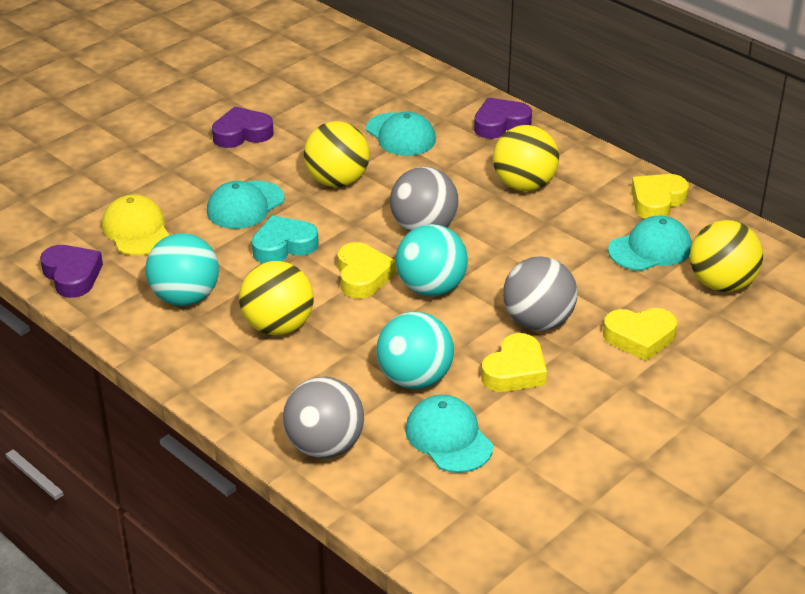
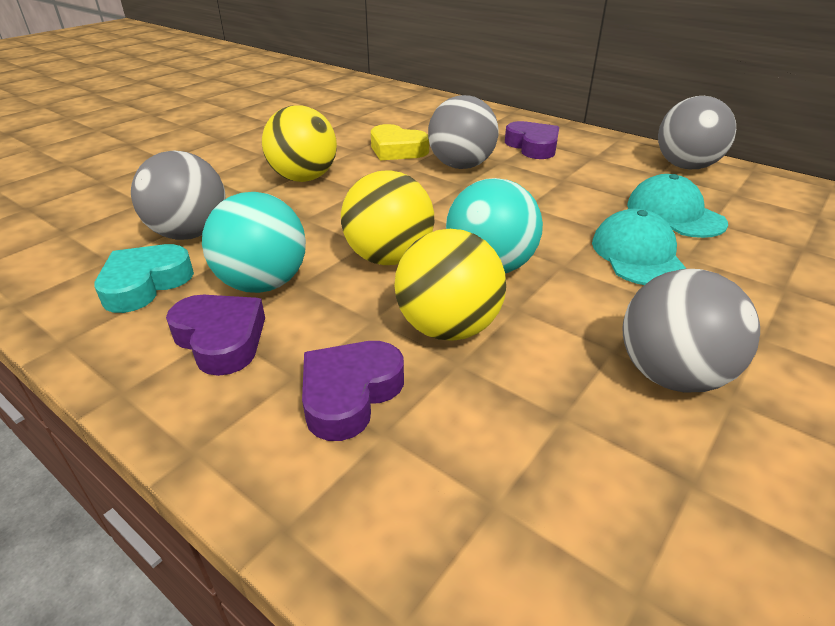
grey ball: 3 -> 4
turquoise ball: 3 -> 2
turquoise cap: 4 -> 2
yellow ball: 4 -> 3
yellow cap: 1 -> 0
yellow heart: 4 -> 1

